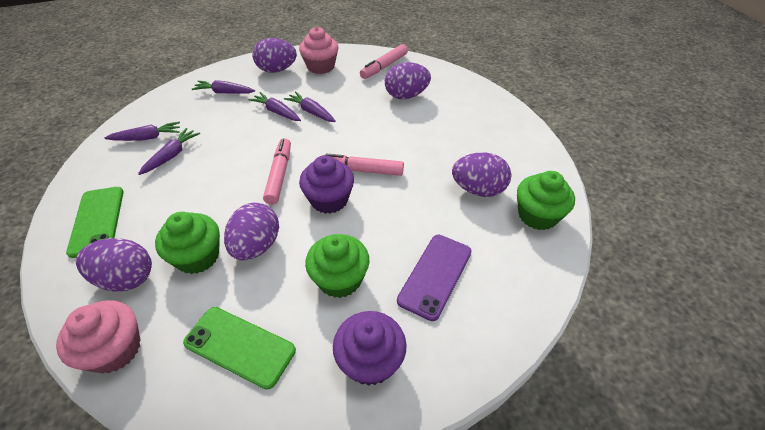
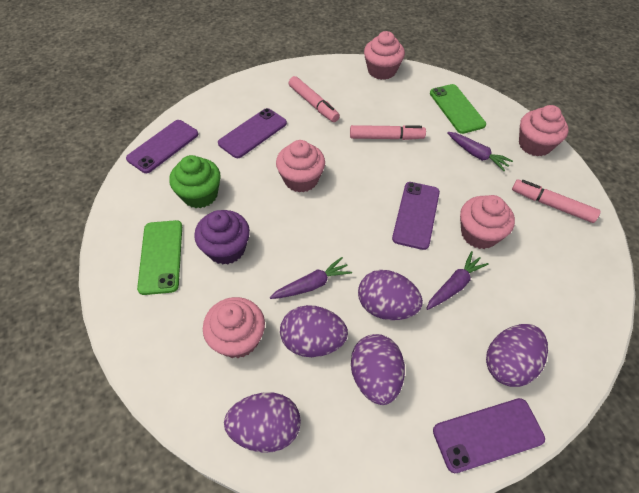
green cupcake: 3 -> 1
pink cupcake: 2 -> 5
purple carrot: 5 -> 3
purple cupcake: 2 -> 1
purple phone: 1 -> 4

